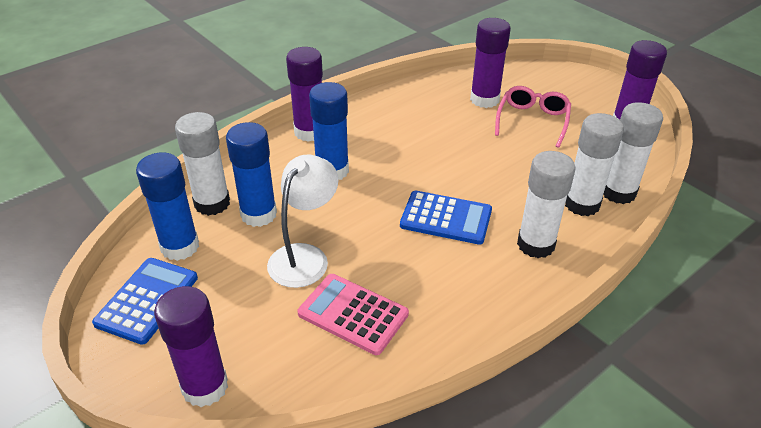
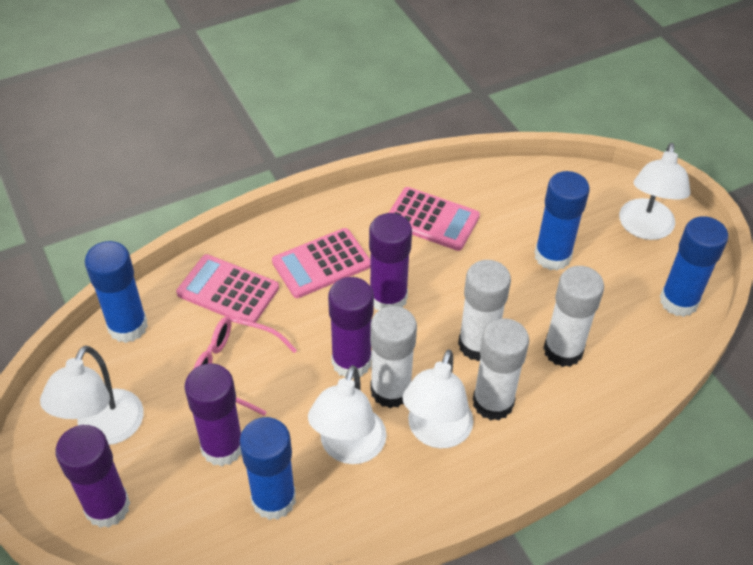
blue calculator: 2 -> 0
blue glue stick: 3 -> 4
pink calculator: 1 -> 3
white lamp: 1 -> 4

